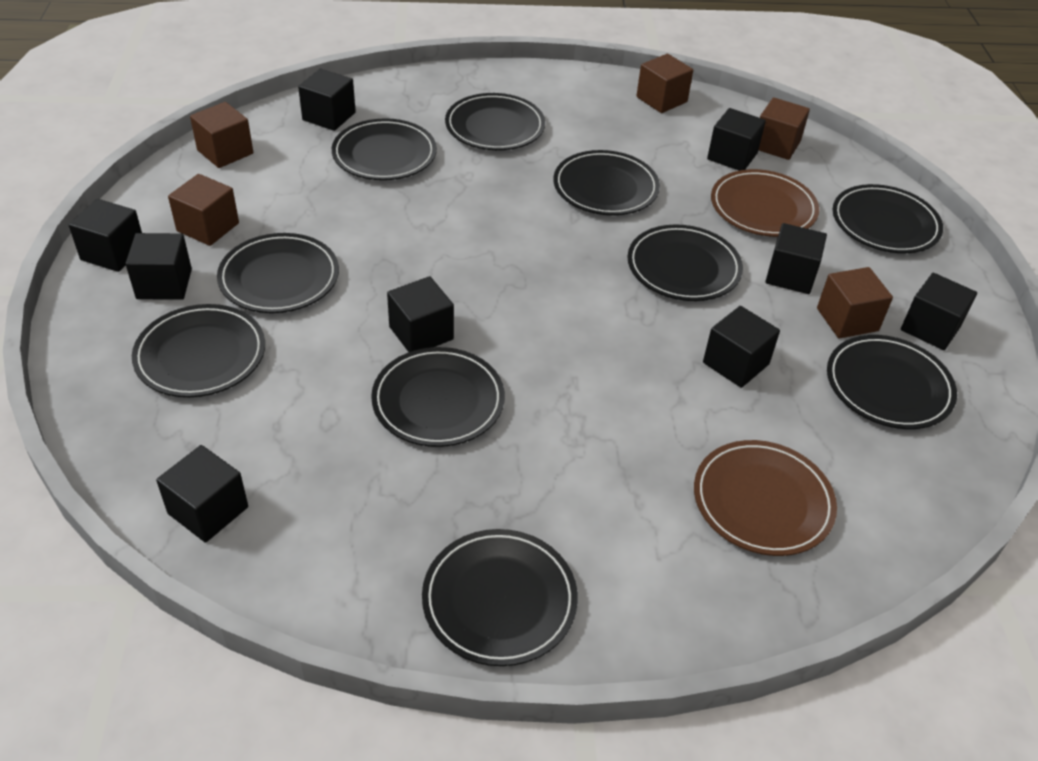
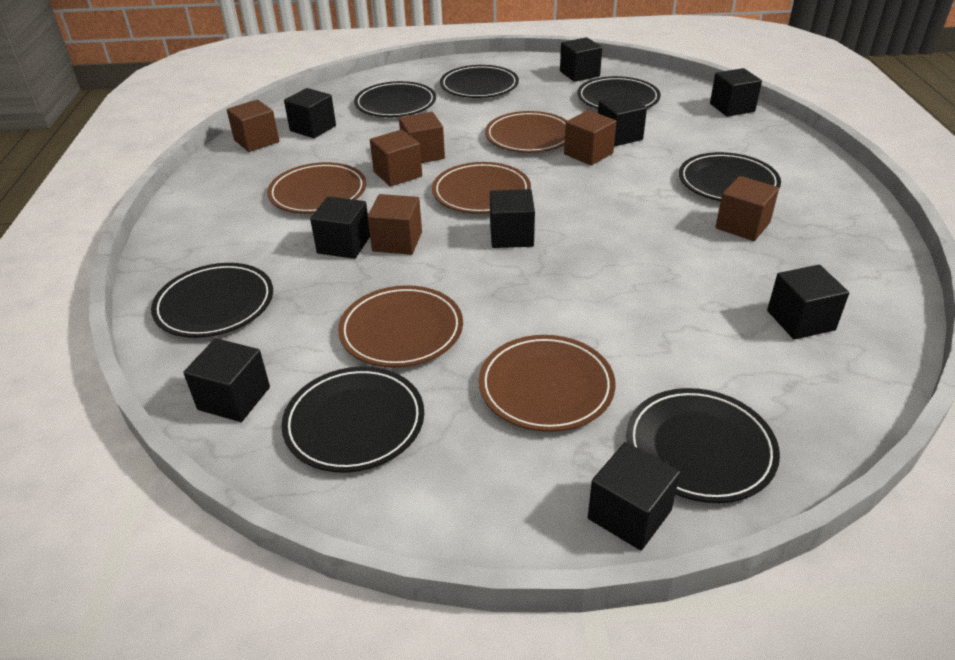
black plate: 10 -> 7
brown cube: 5 -> 6
brown plate: 2 -> 5

